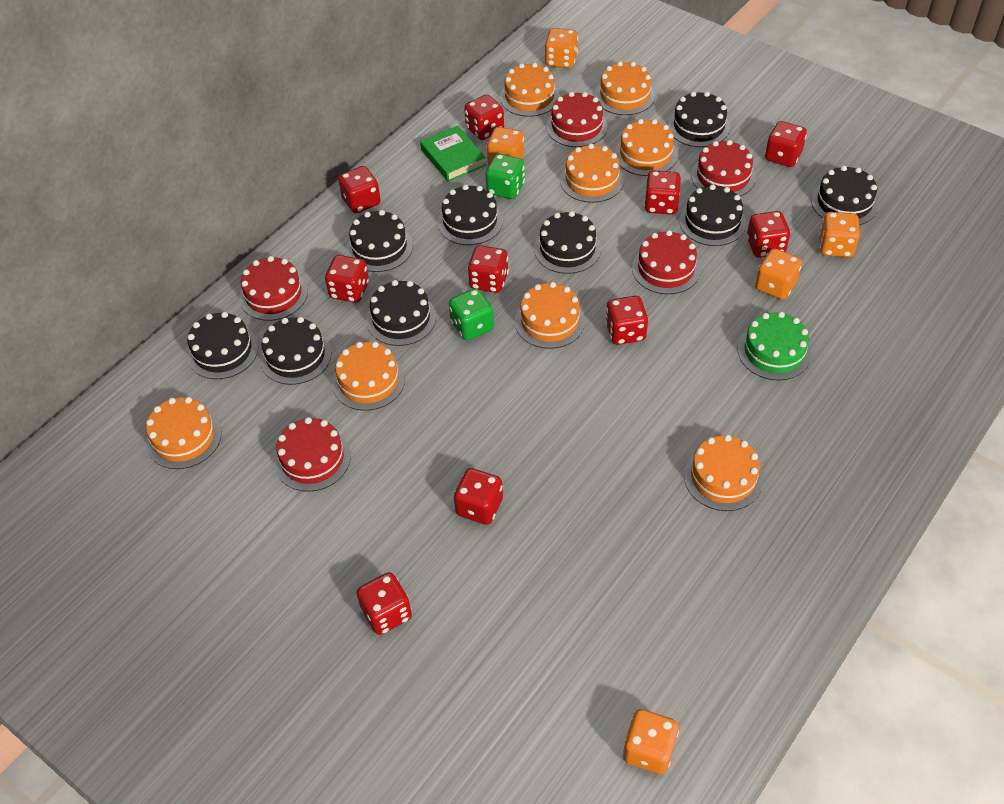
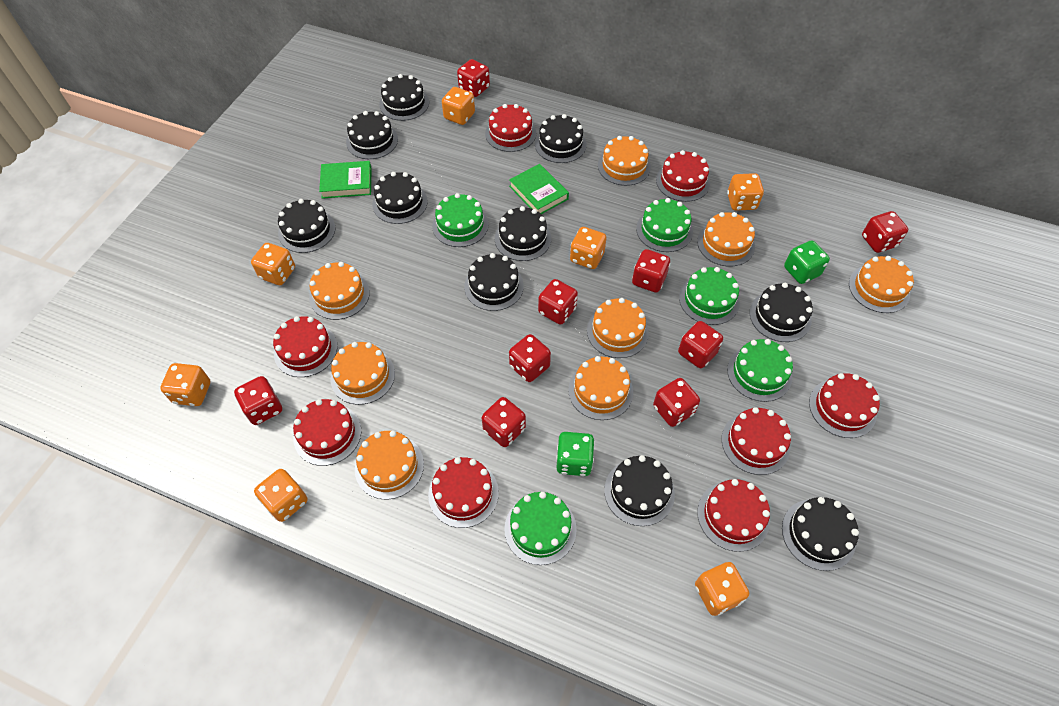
black cake: 9 -> 10
green book: 1 -> 2
green cake: 1 -> 5
orange dice: 5 -> 7
red cake: 5 -> 8
red dice: 10 -> 9

